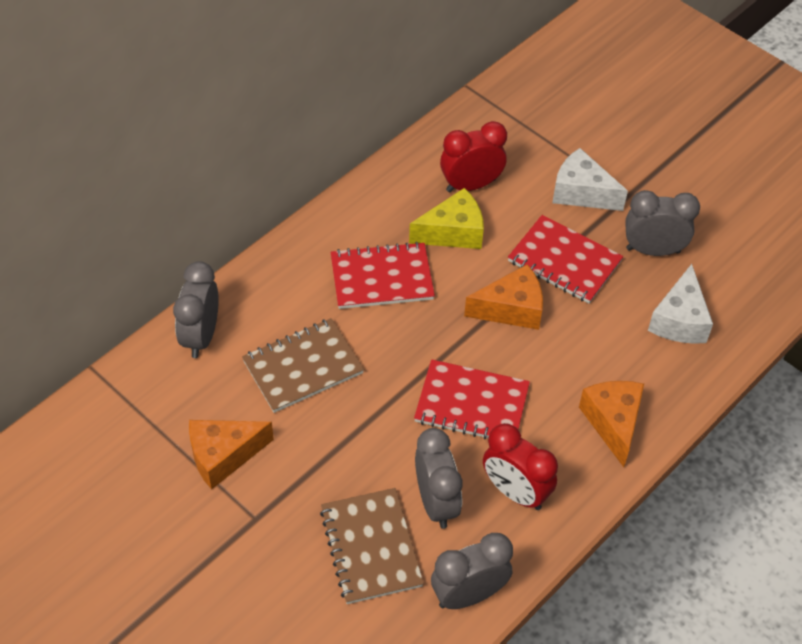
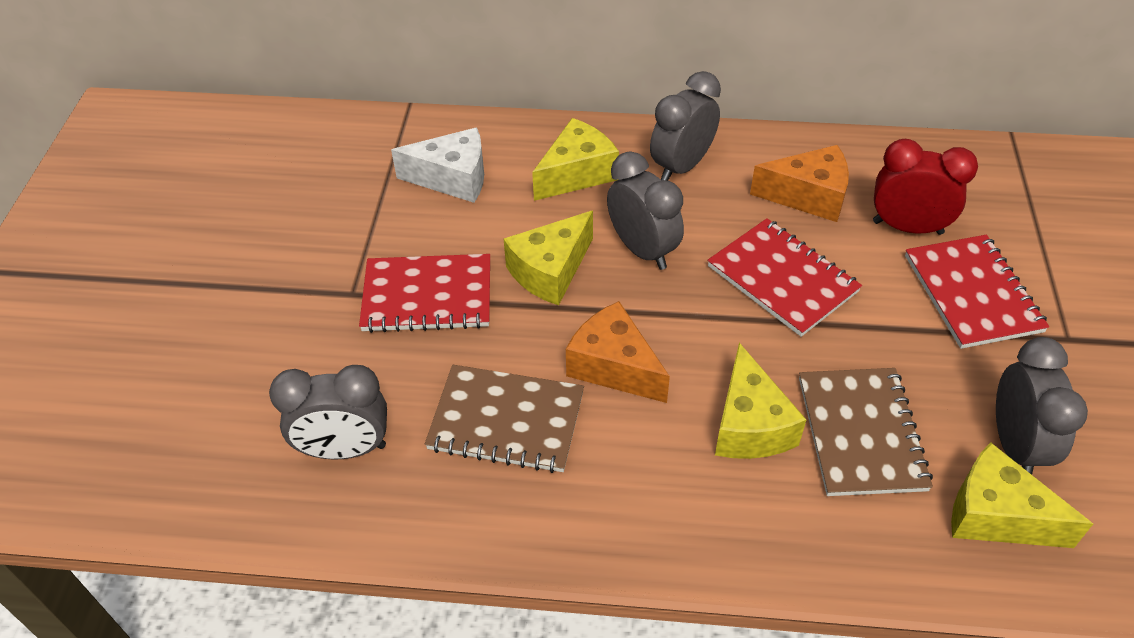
orange cheese: 3 -> 2
red clock: 2 -> 1
white cheese: 2 -> 1
yellow cheese: 1 -> 4

